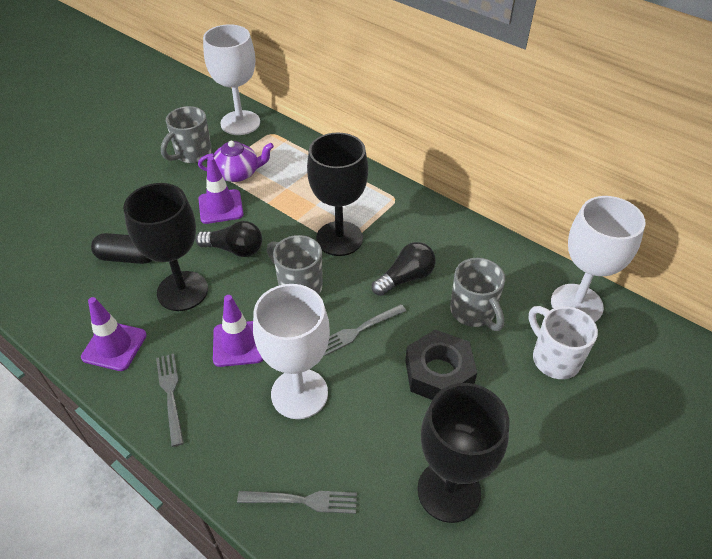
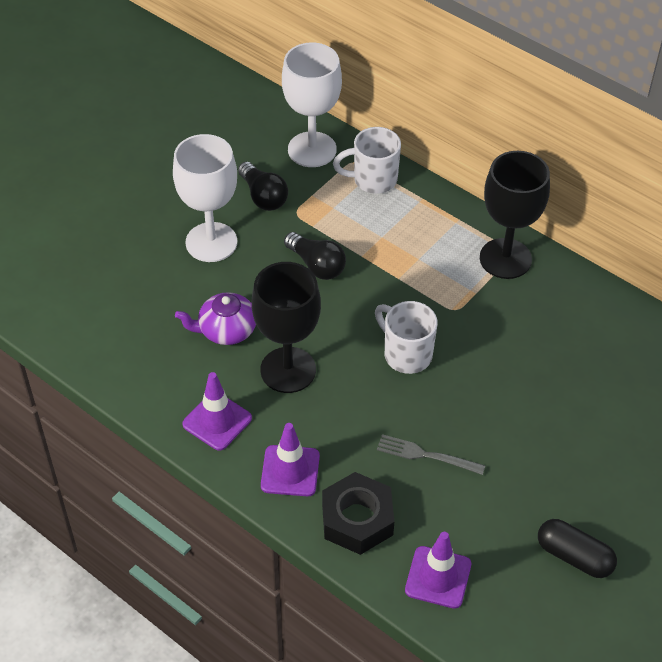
black goblet: 3 -> 2
grey fork: 3 -> 1
grey mug: 3 -> 0
white goblet: 3 -> 2
white mug: 1 -> 2

